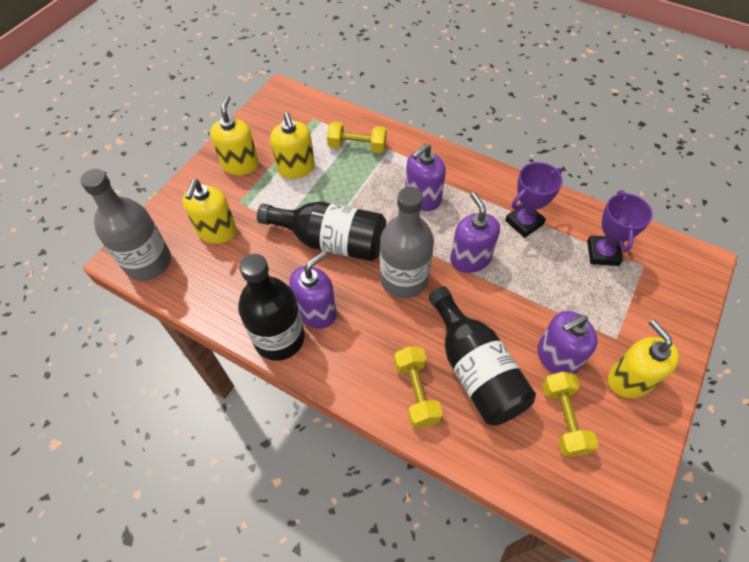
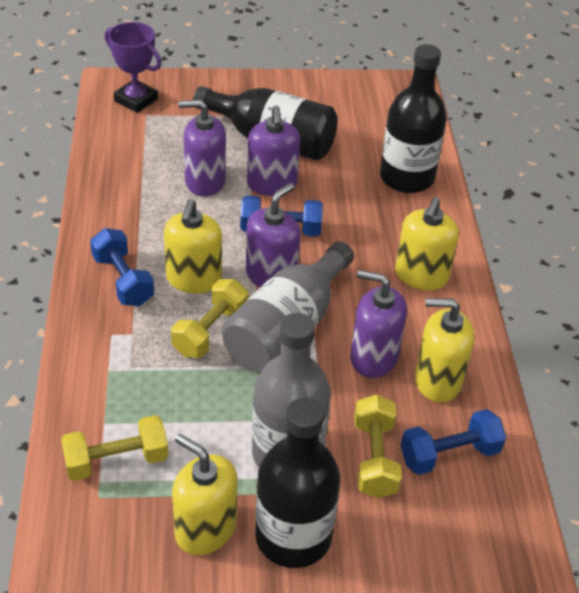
blue dumbbell: 0 -> 3
purple trophy: 2 -> 1

